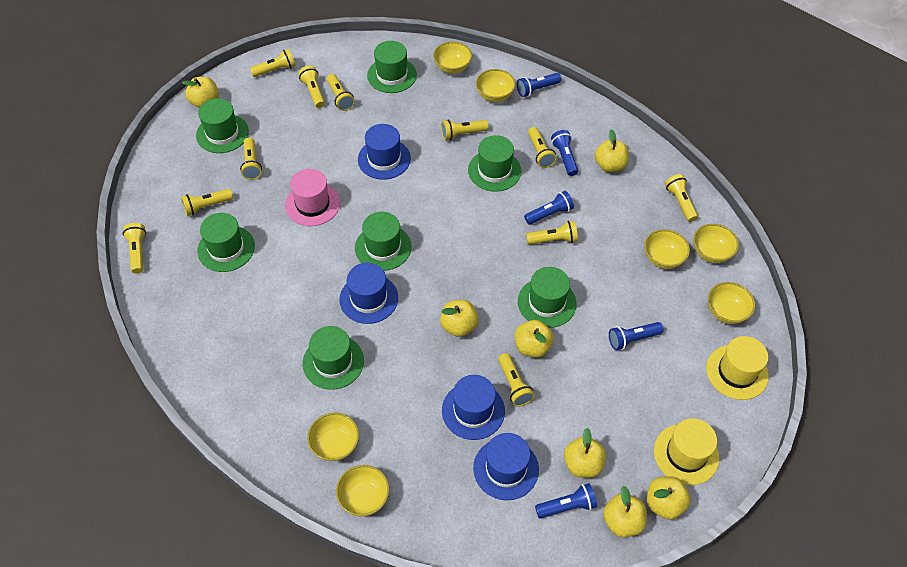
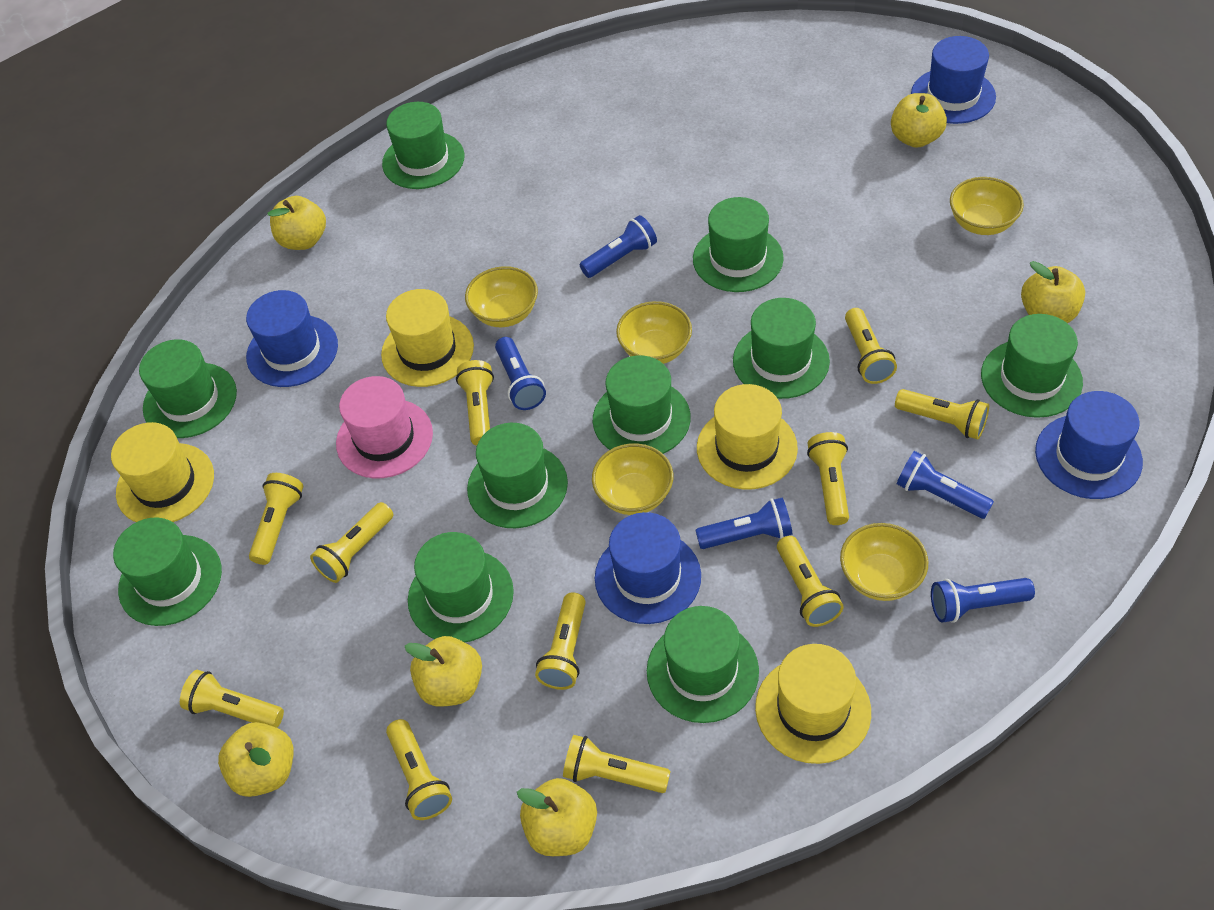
green hat: 7 -> 10
yellow apple: 7 -> 6
yellow bowl: 7 -> 5
yellow hat: 2 -> 4

